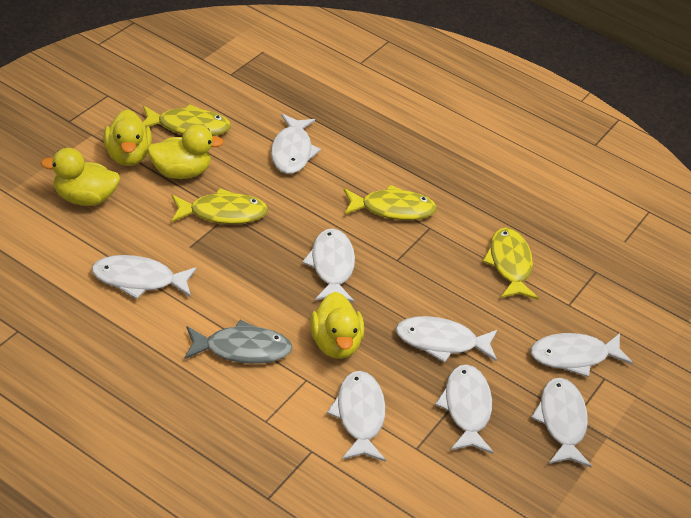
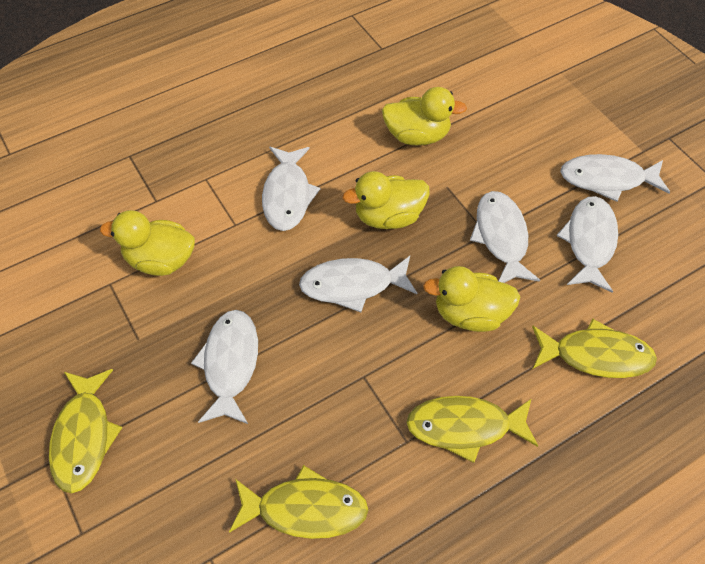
grey fish: 1 -> 0
white fish: 8 -> 6

